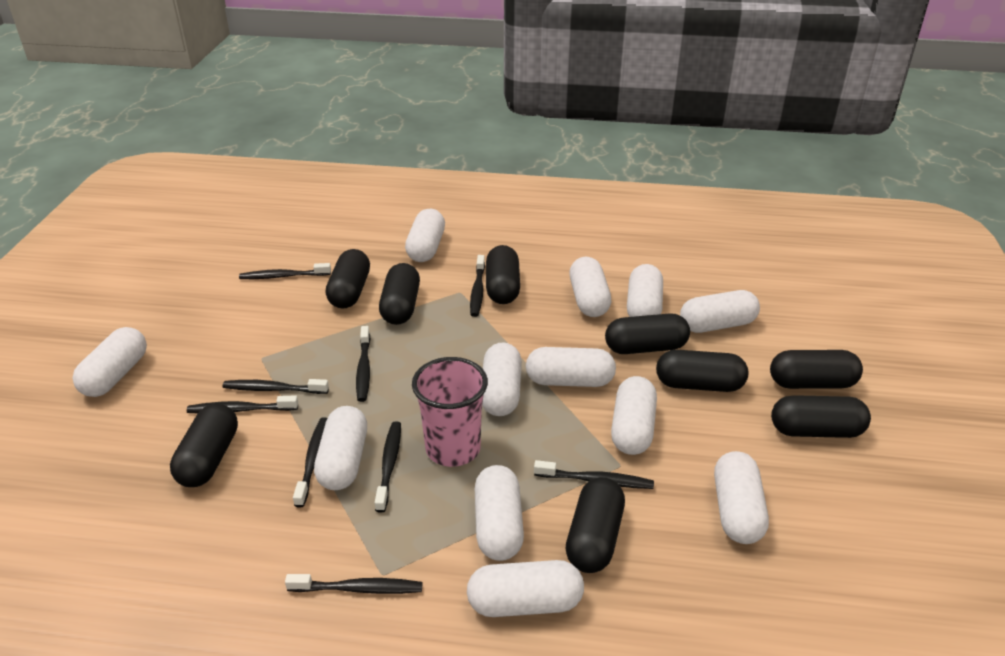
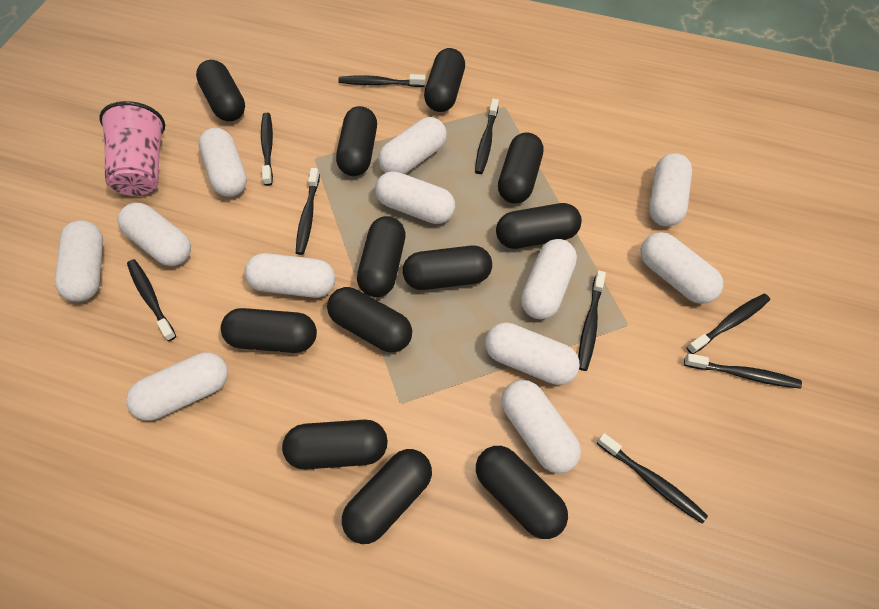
black capsule: 9 -> 12

